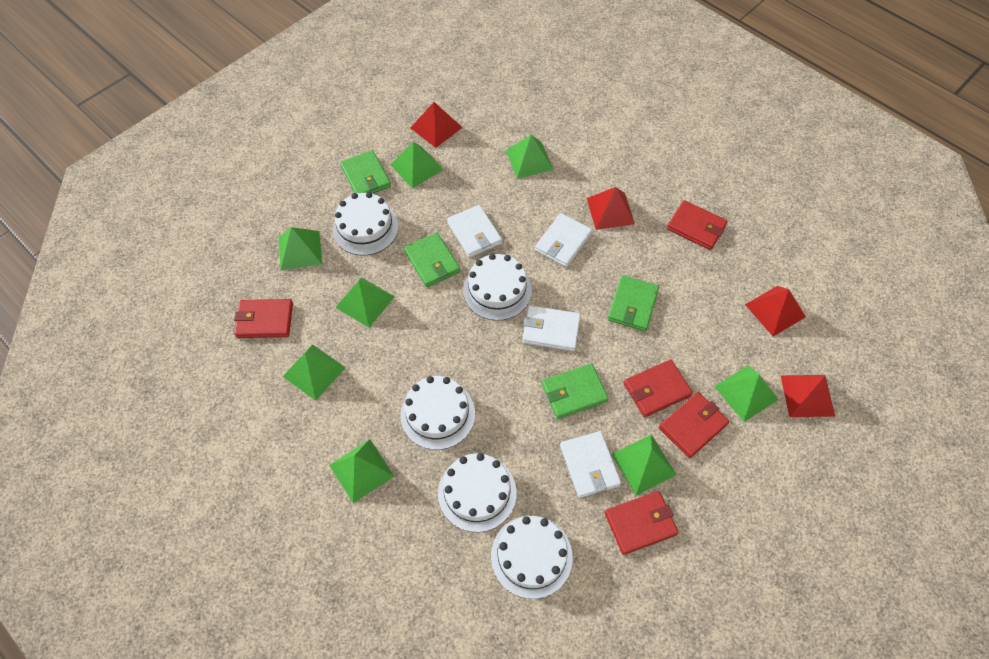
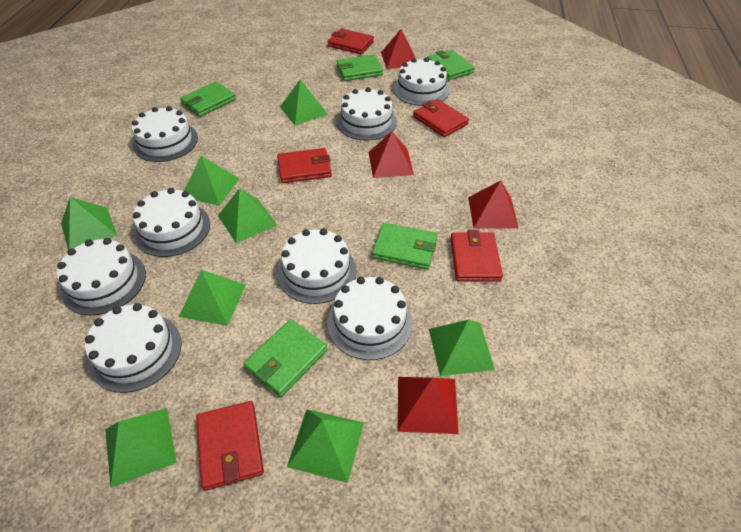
green wallet: 4 -> 5
white cake: 5 -> 8
white wallet: 4 -> 0

